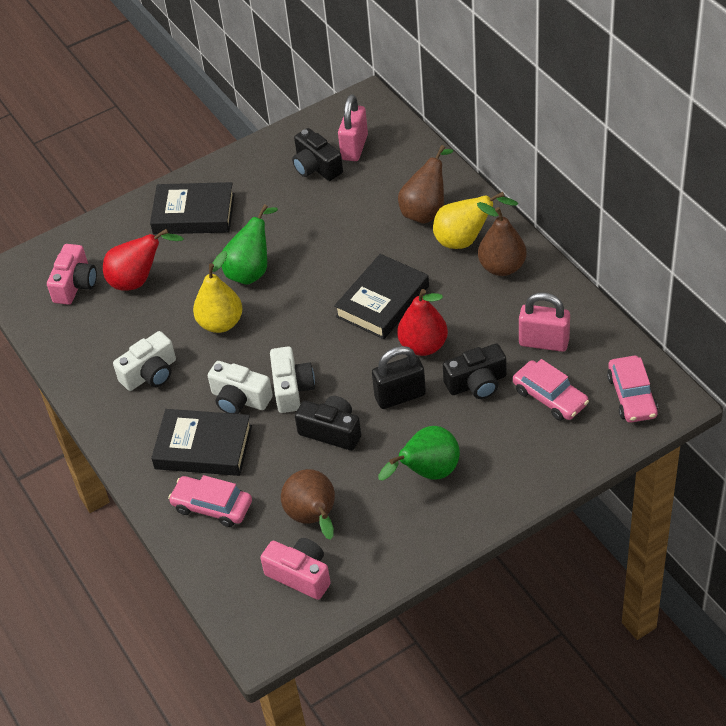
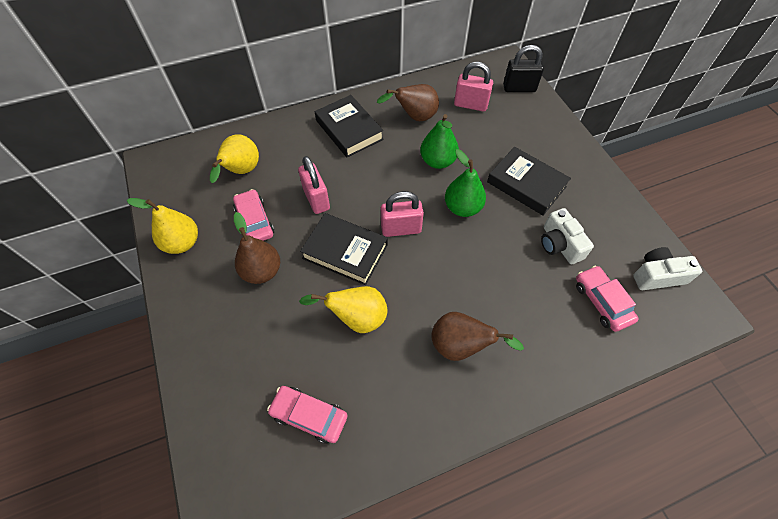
black camera: 3 -> 0
pink camera: 2 -> 0
pink padlock: 2 -> 3
red pear: 2 -> 0
white camera: 3 -> 2
yellow pear: 2 -> 3

